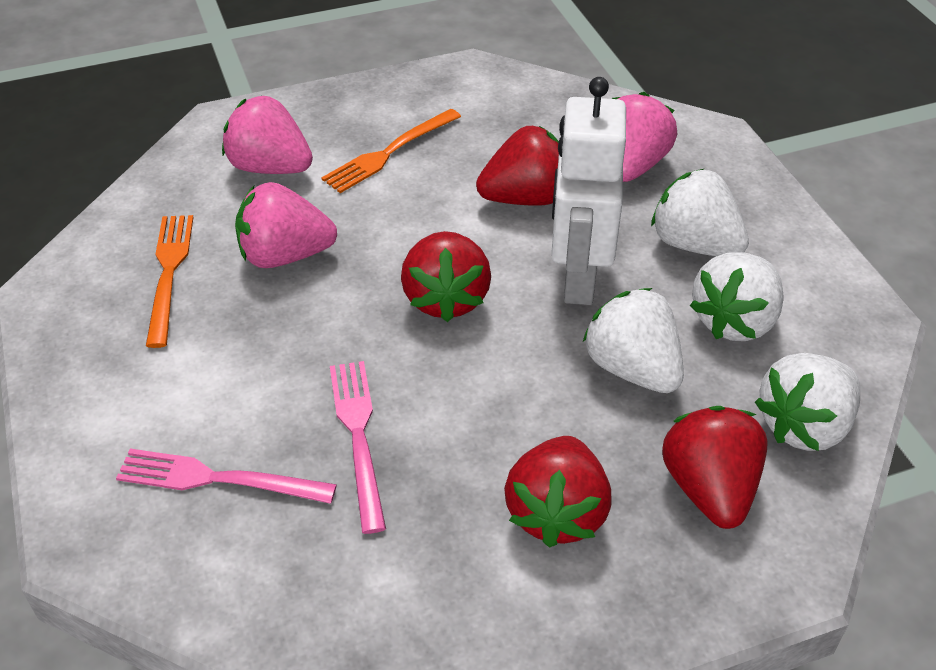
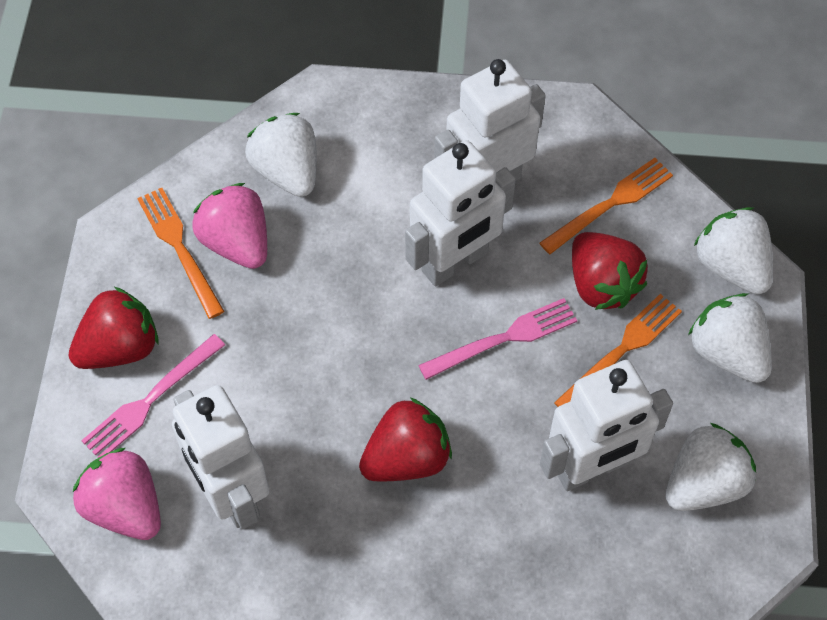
orange fork: 2 -> 3
pink strawberry: 3 -> 2
red strawberry: 4 -> 3
white robot: 1 -> 4

